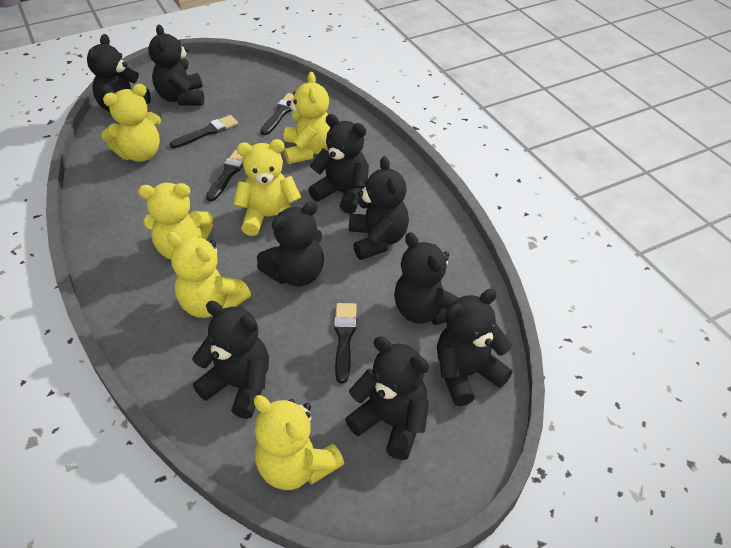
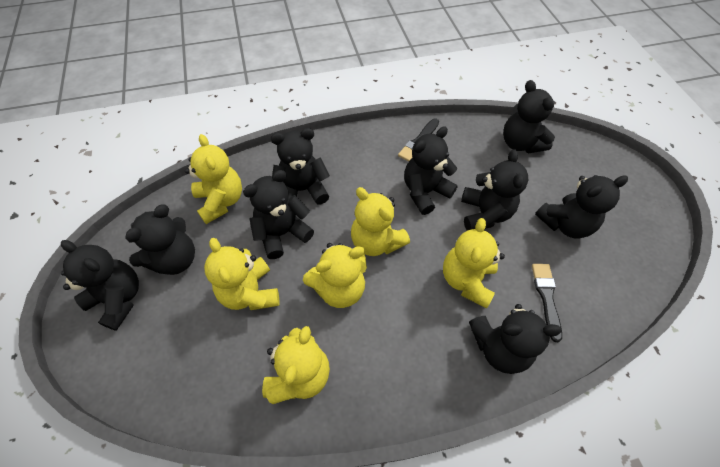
black brush: 4 -> 2

